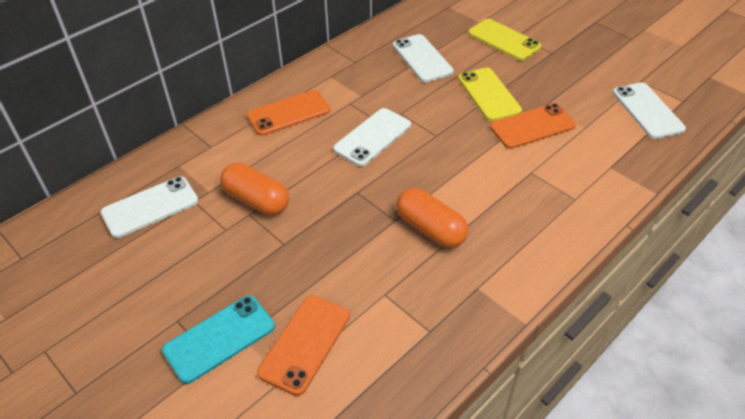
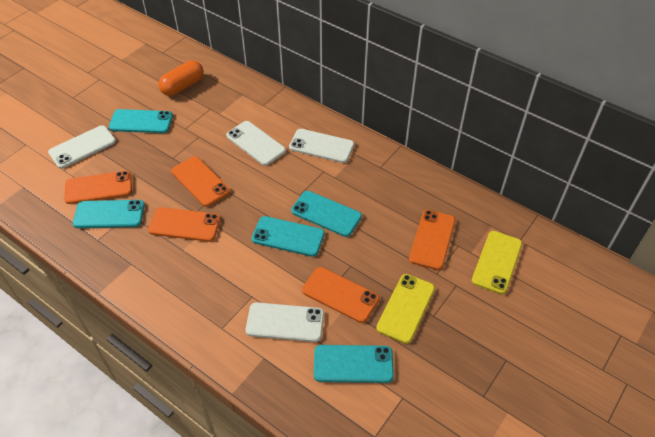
orange capsule: 2 -> 1
orange phone: 3 -> 5
turquoise phone: 1 -> 5

